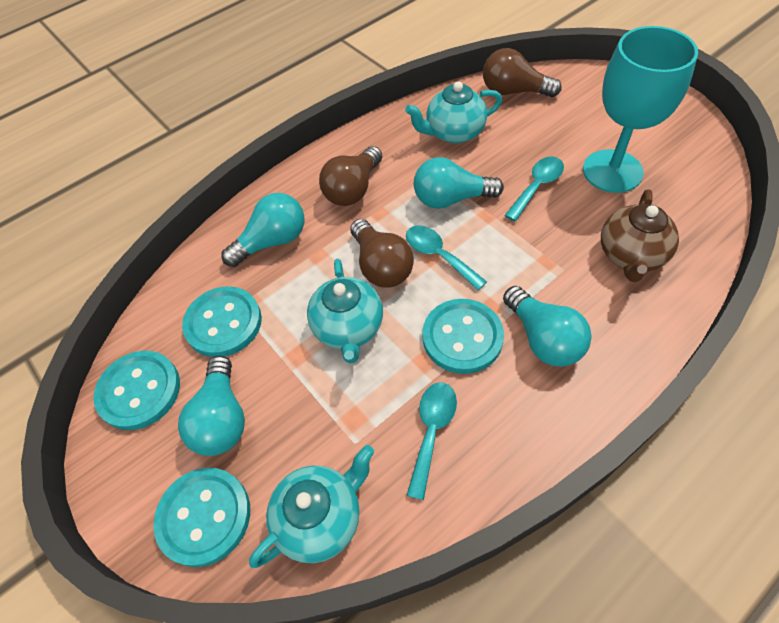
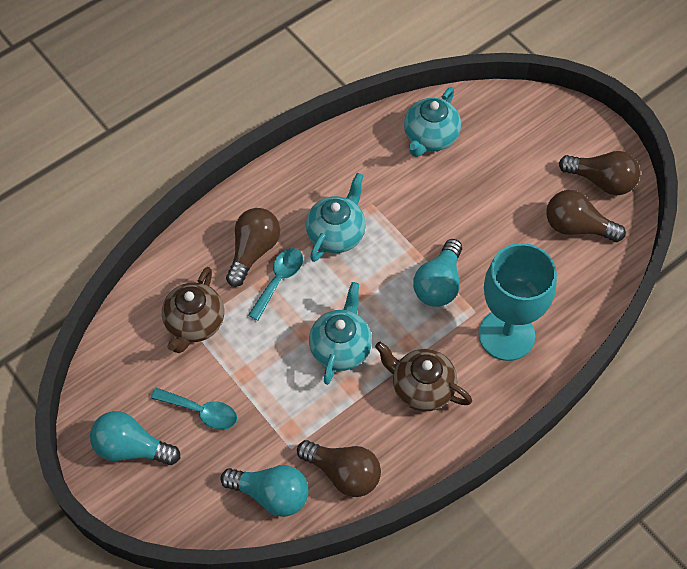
brown light bulb: 3 -> 4
brown teapot: 1 -> 2
turquoise button: 4 -> 0
turquoise light bulb: 4 -> 3
turquoise spoon: 3 -> 2

